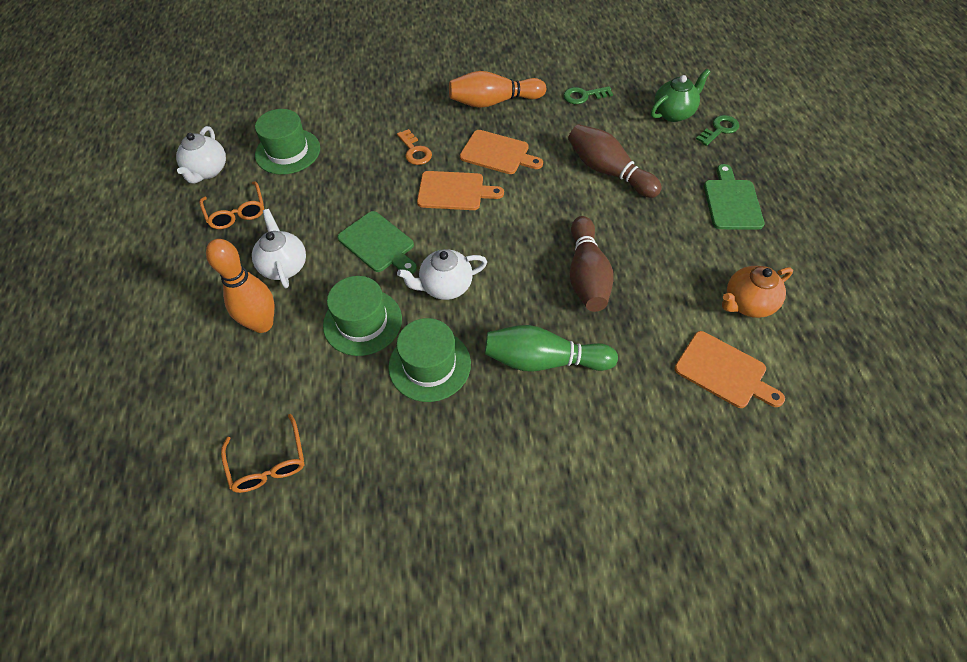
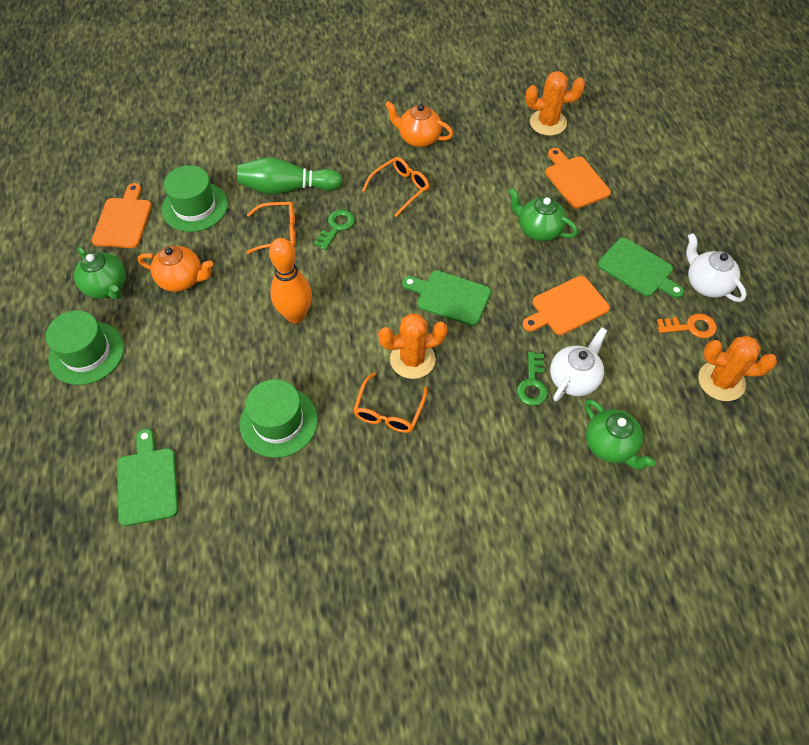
brown bowling pin: 2 -> 0
green cutting board: 2 -> 3
green teapot: 1 -> 3
orange bowling pin: 2 -> 1
orange cactus: 0 -> 3
orange glasses: 2 -> 3
orange teapot: 1 -> 2
white teapot: 3 -> 2

